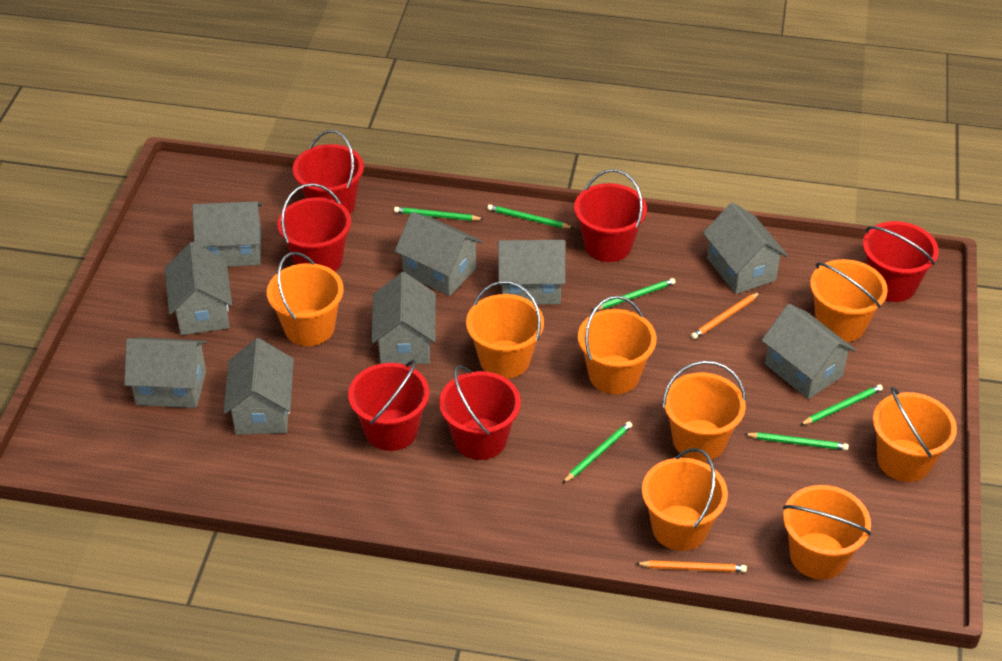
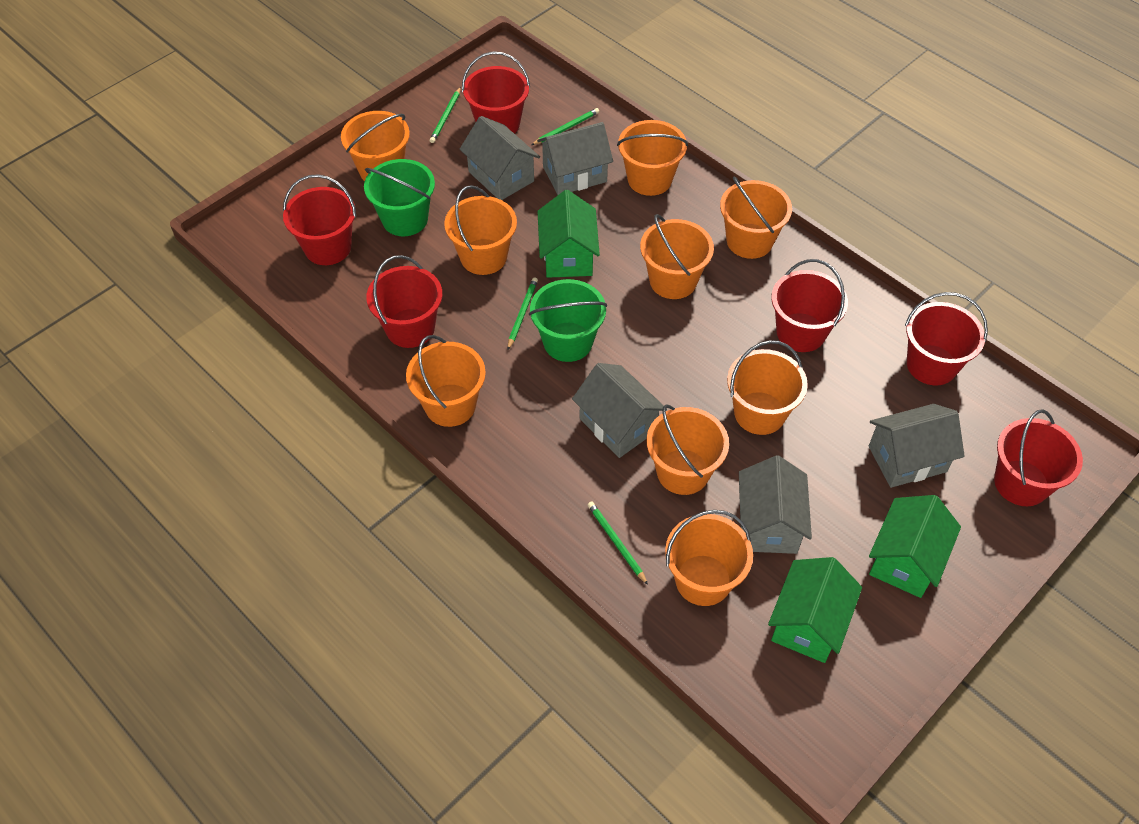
green bucket: 0 -> 2
green house: 0 -> 3
green pencil: 6 -> 4
grey house: 9 -> 5
orange bucket: 8 -> 9
orange pencil: 2 -> 0

